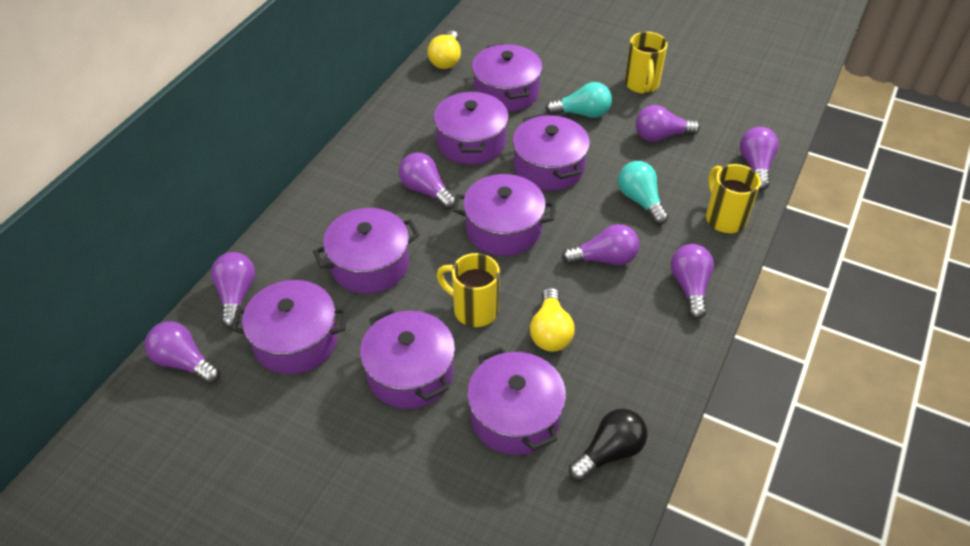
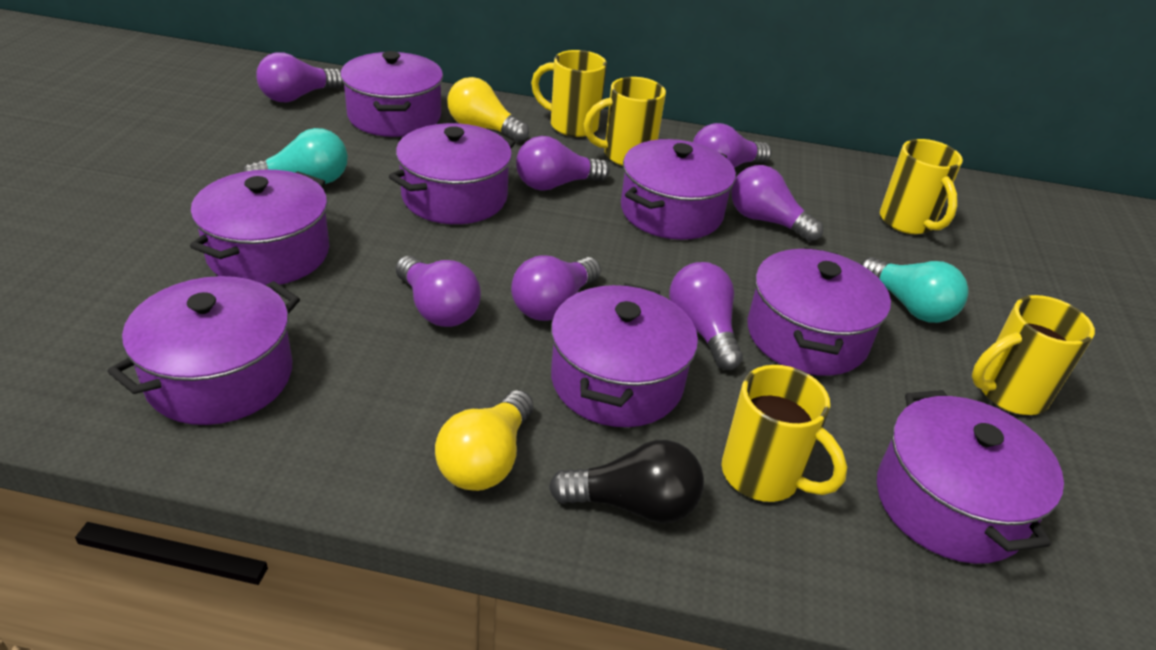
yellow mug: 3 -> 5

